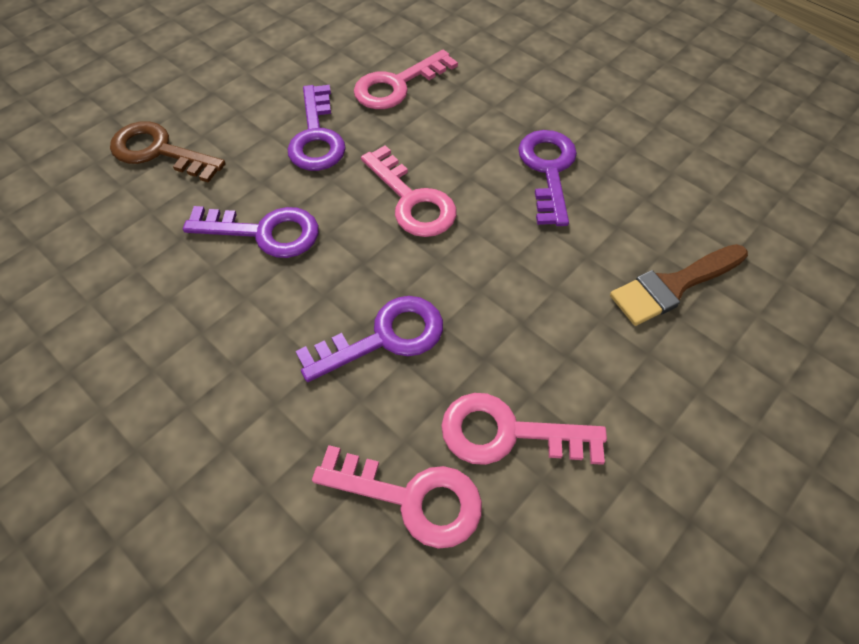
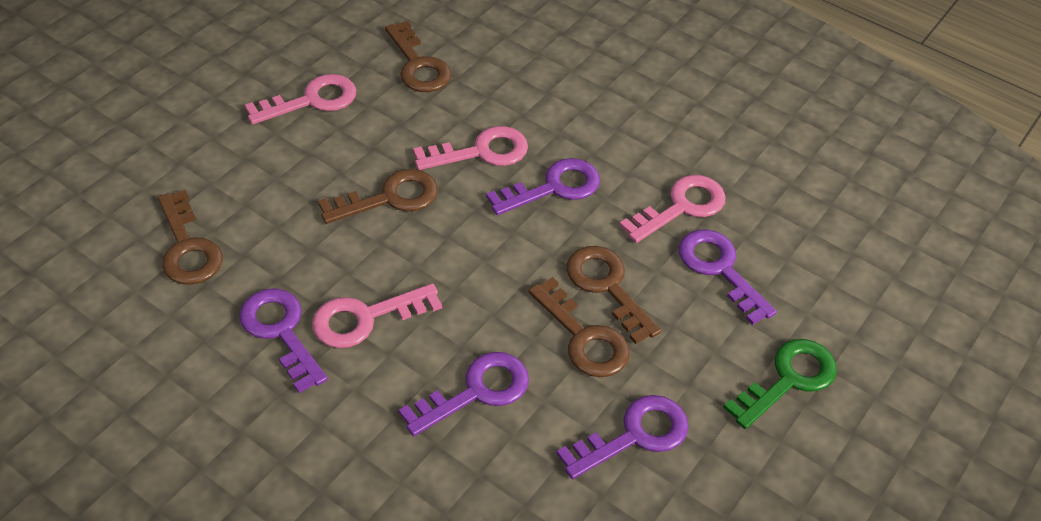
brown brush: 1 -> 0
brown key: 1 -> 5
green key: 0 -> 1
purple key: 4 -> 5

